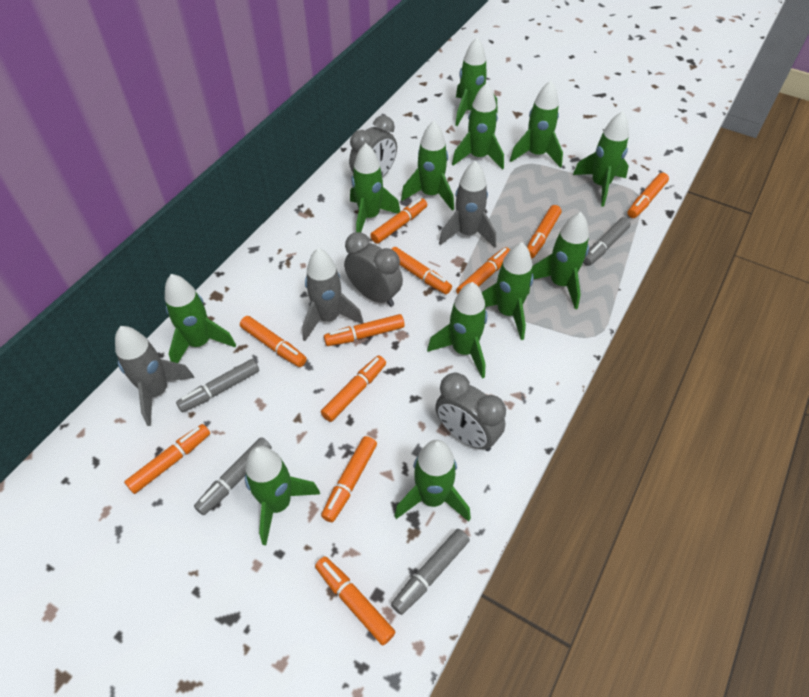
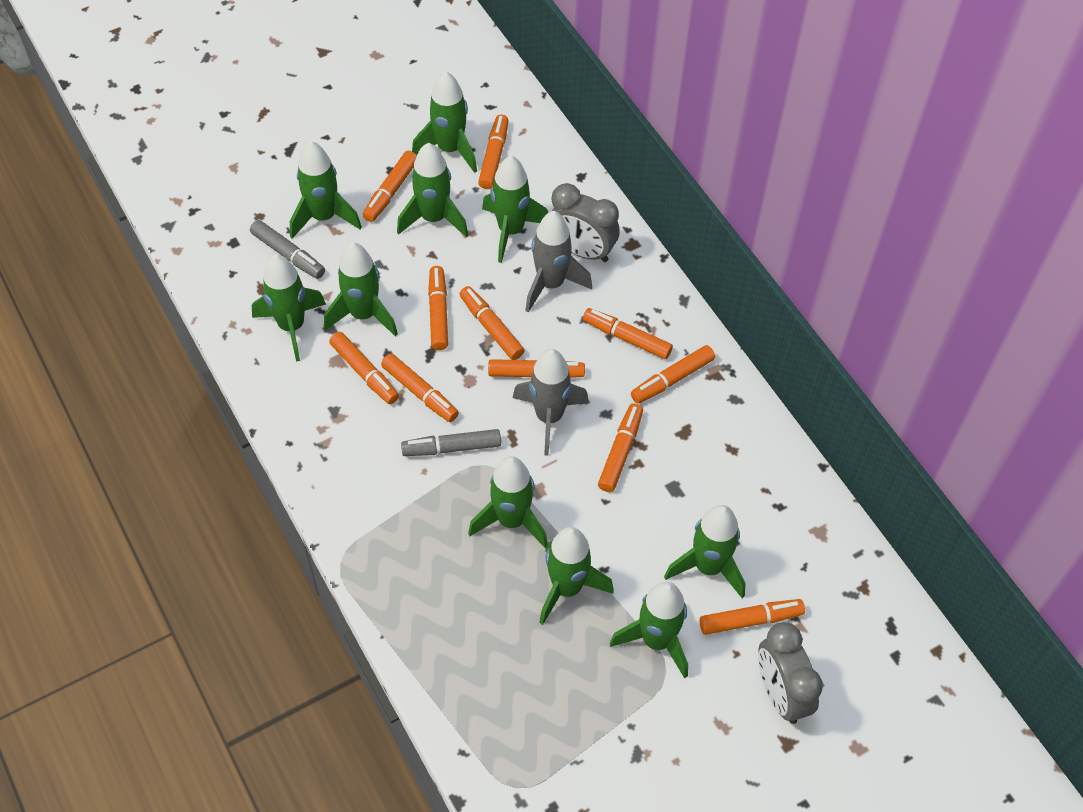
green rocket: 12 -> 10
grey clock: 3 -> 2
grey marker: 4 -> 2
grey rocket: 3 -> 2

